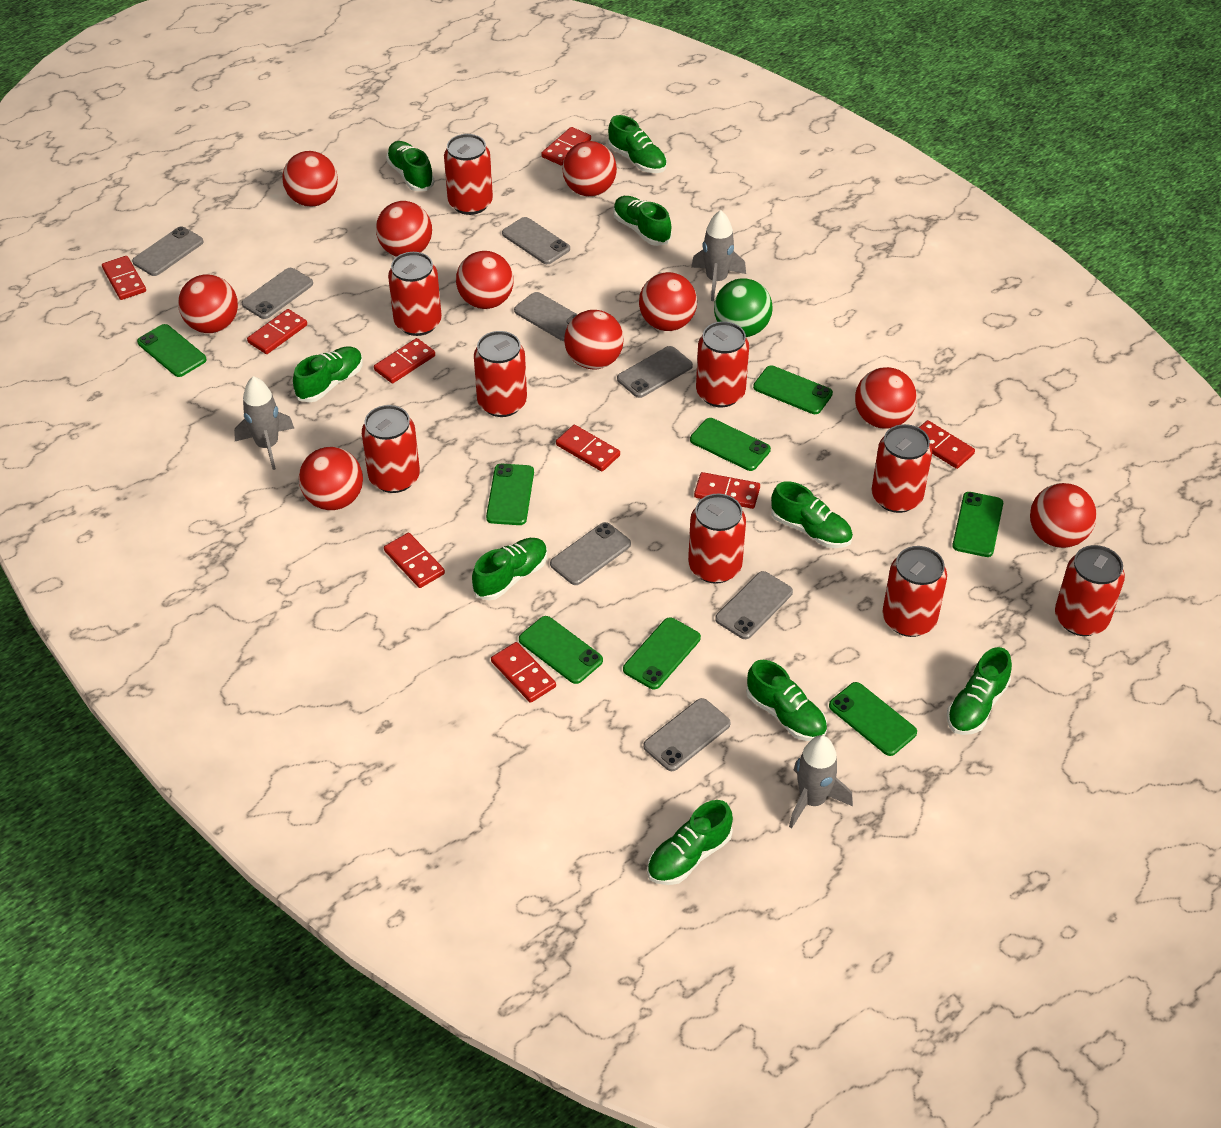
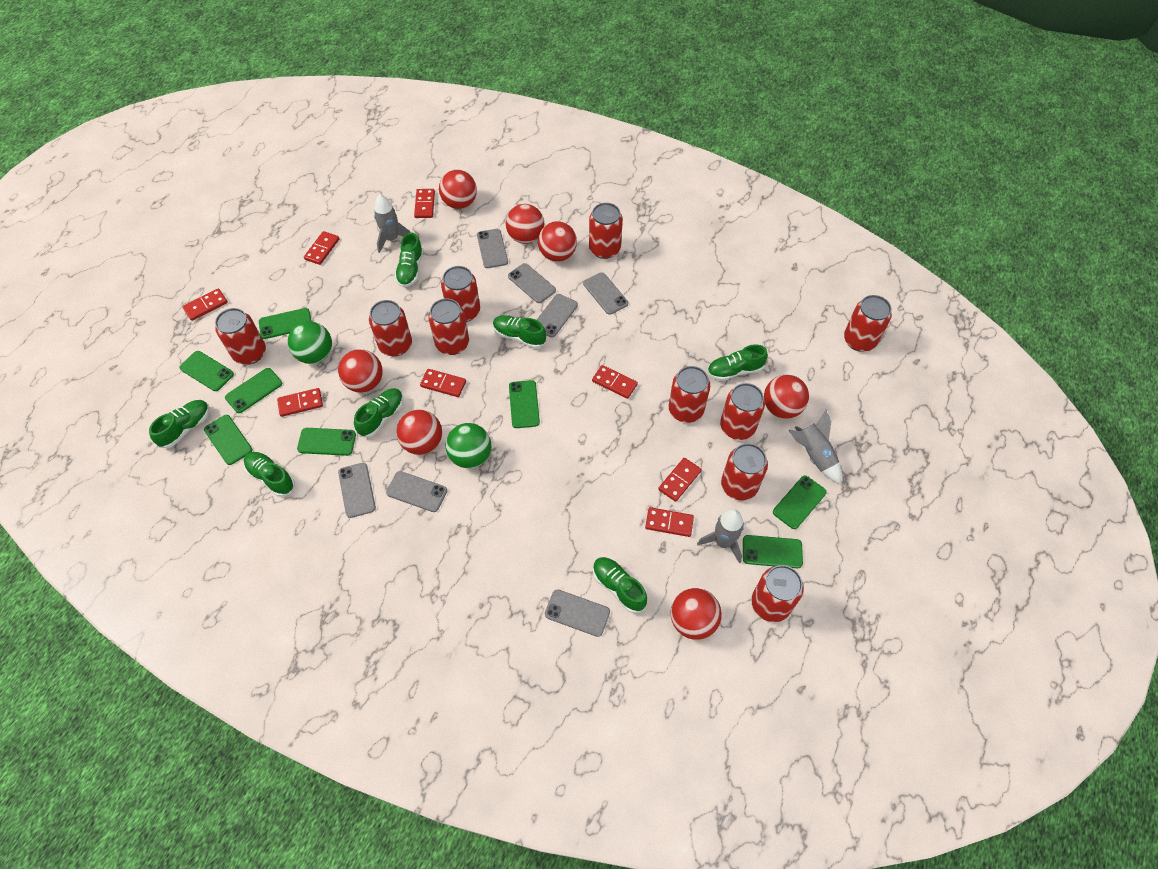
green ball: 1 -> 2
green shoe: 9 -> 7
grey phone: 8 -> 7
red ball: 10 -> 7
red can: 9 -> 10
red domino: 9 -> 8

